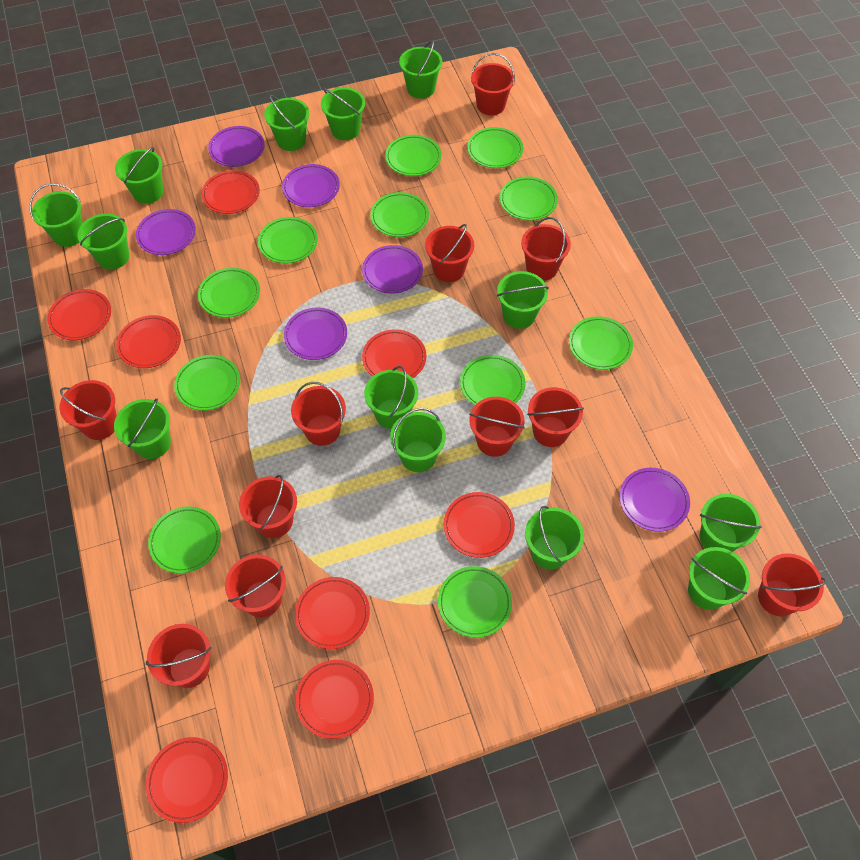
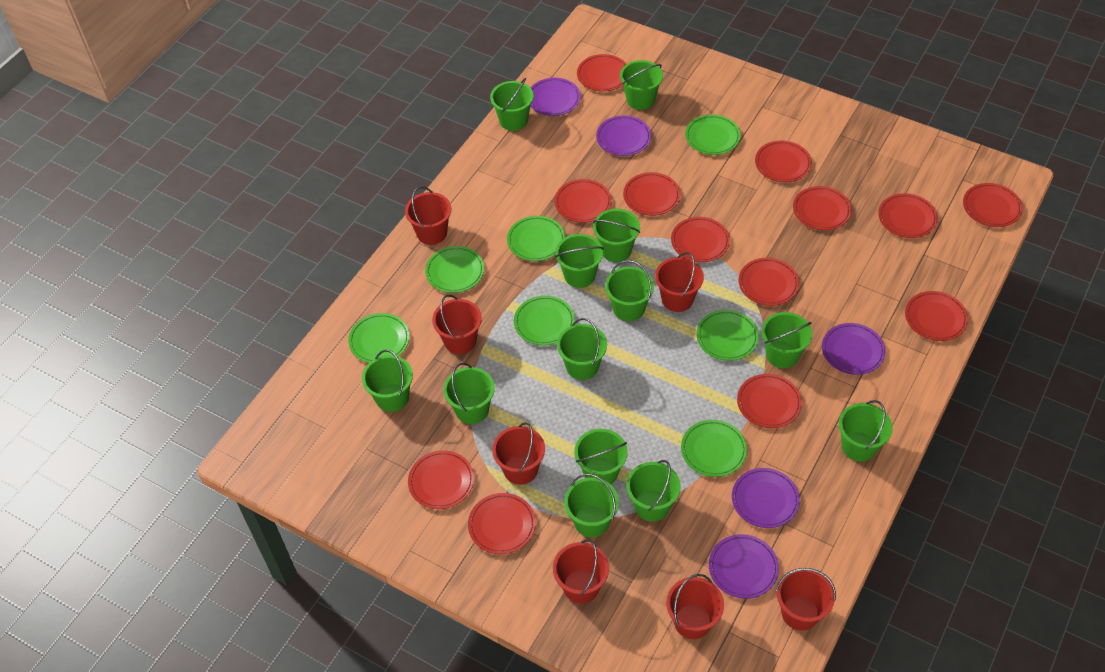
green plate: 11 -> 7
purple plate: 6 -> 5
red bucket: 11 -> 7
red plate: 8 -> 13

